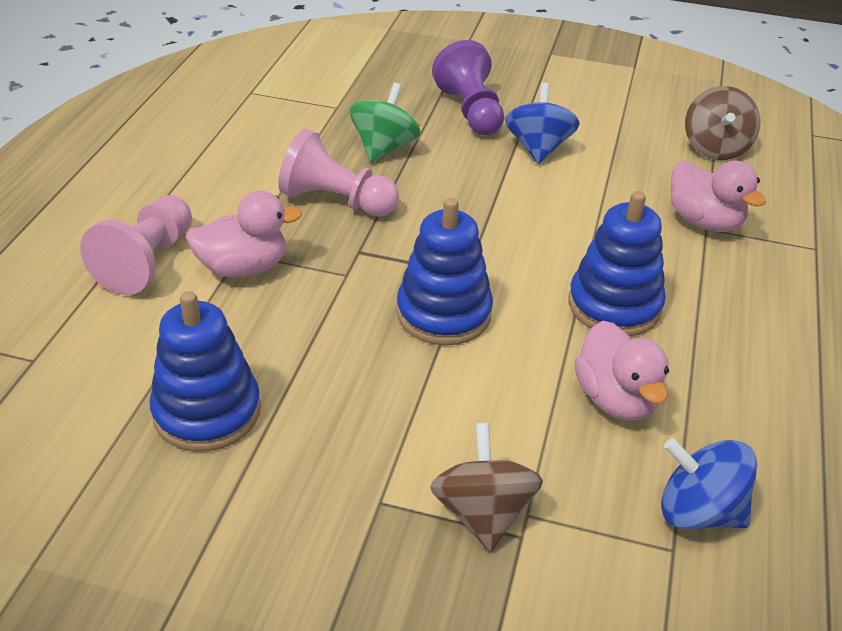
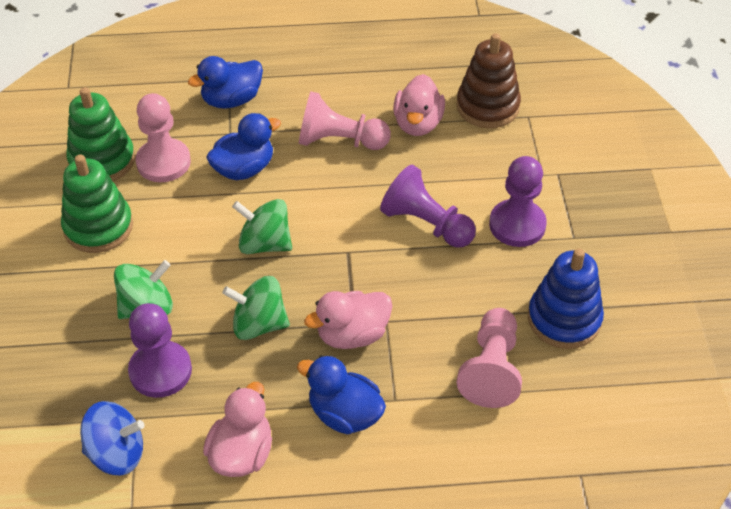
blue duck: 0 -> 3
blue spinning top: 2 -> 1
blue stacking toy: 3 -> 1
brown spinning top: 2 -> 0
brown stacking toy: 0 -> 1
green spinning top: 1 -> 3
green stacking toy: 0 -> 2
pink pawn: 2 -> 3
purple pawn: 1 -> 3

